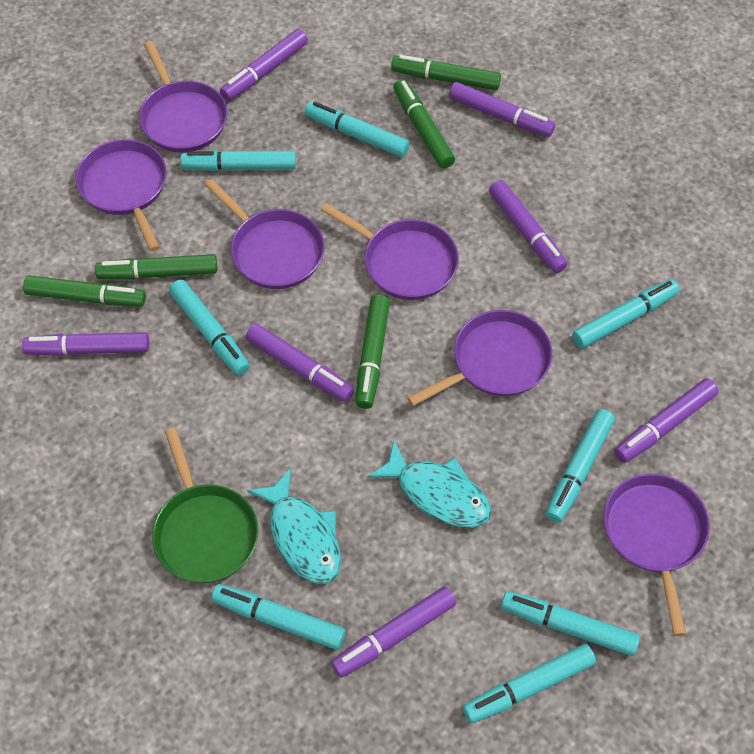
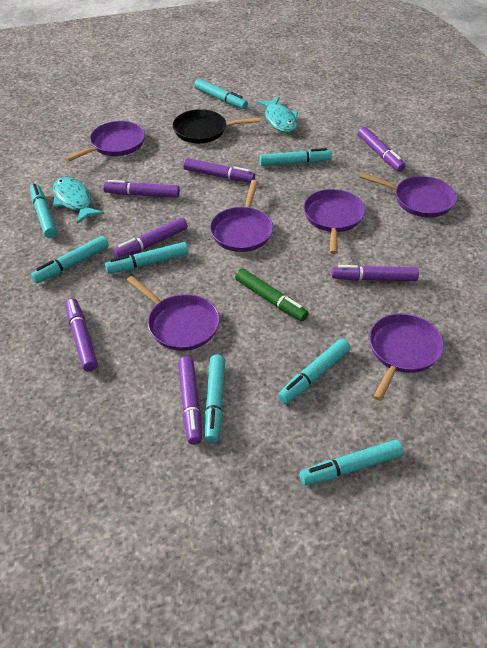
black pan: 0 -> 1
green marker: 5 -> 1
green pan: 1 -> 0

